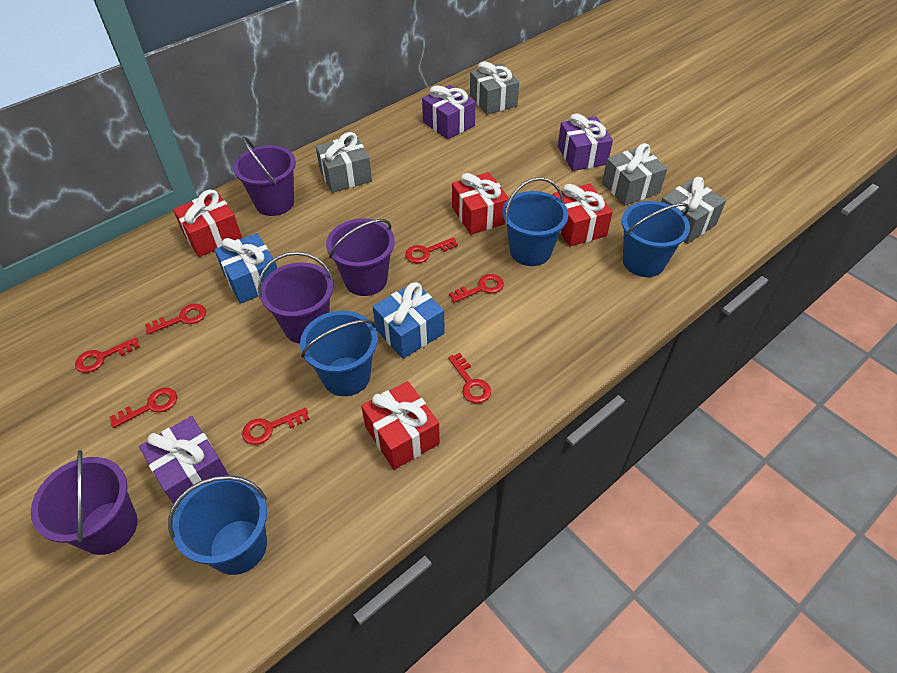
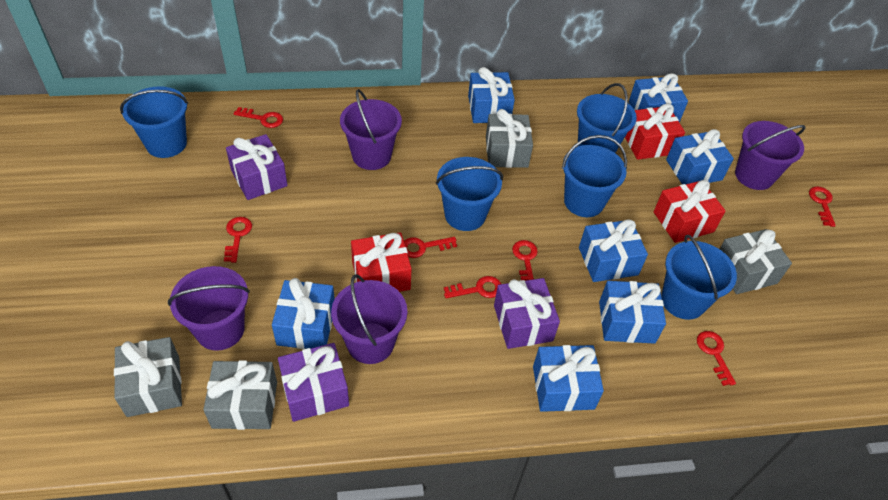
blue bucket: 4 -> 5
blue gift: 2 -> 7
red gift: 4 -> 3

